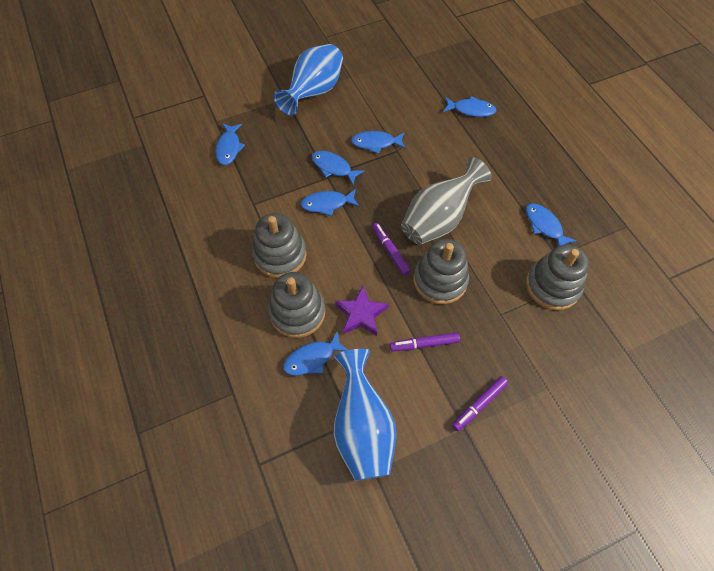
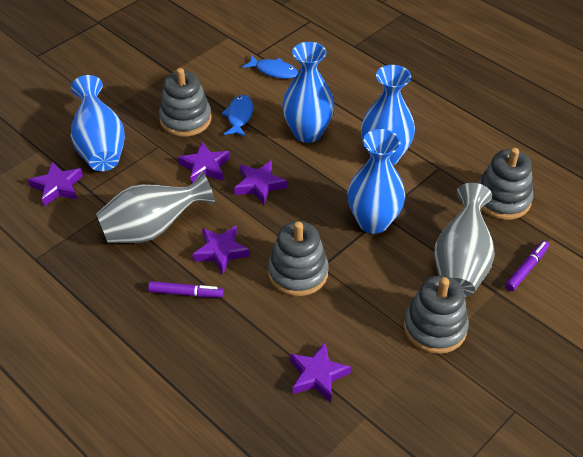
blue fish: 7 -> 2
blue vase: 2 -> 4
grey vase: 1 -> 2
purple marker: 3 -> 2
purple star: 1 -> 5

